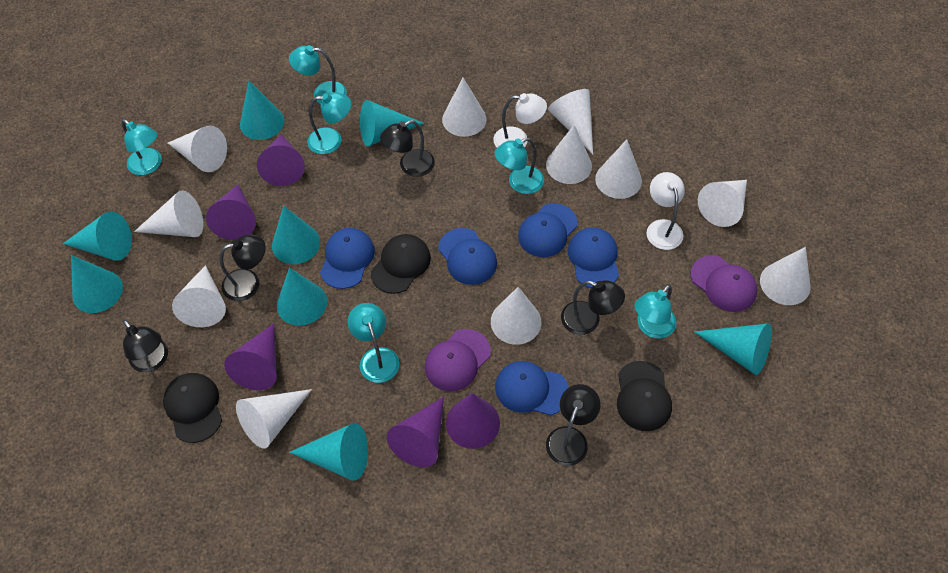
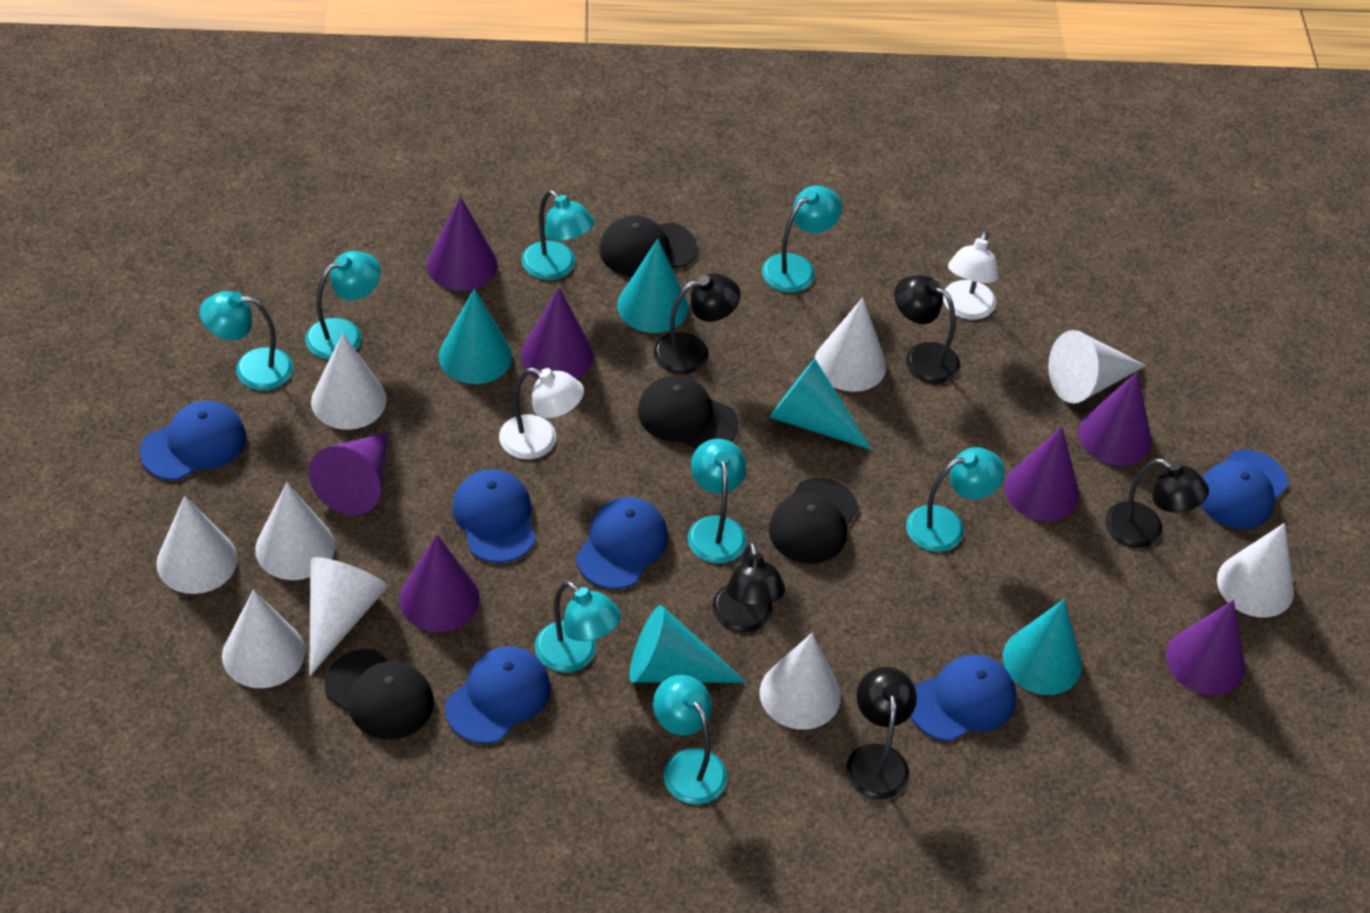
black cap: 3 -> 4
blue cap: 5 -> 6
purple cap: 2 -> 0
purple cone: 5 -> 7
turquoise cone: 8 -> 5
turquoise lamp: 6 -> 8
white cone: 11 -> 9

